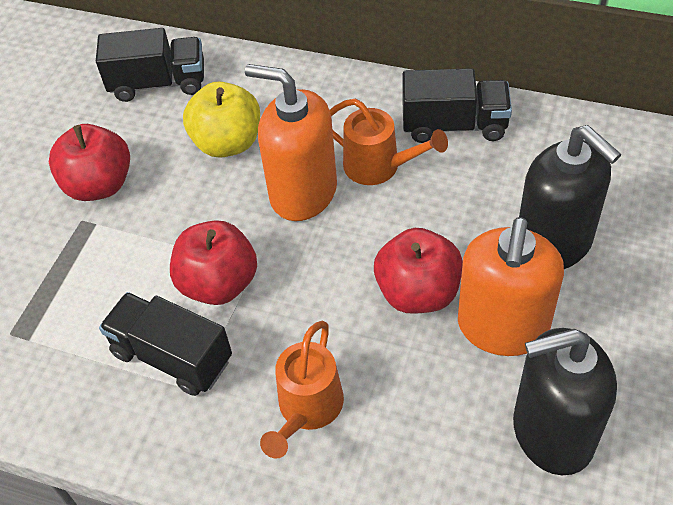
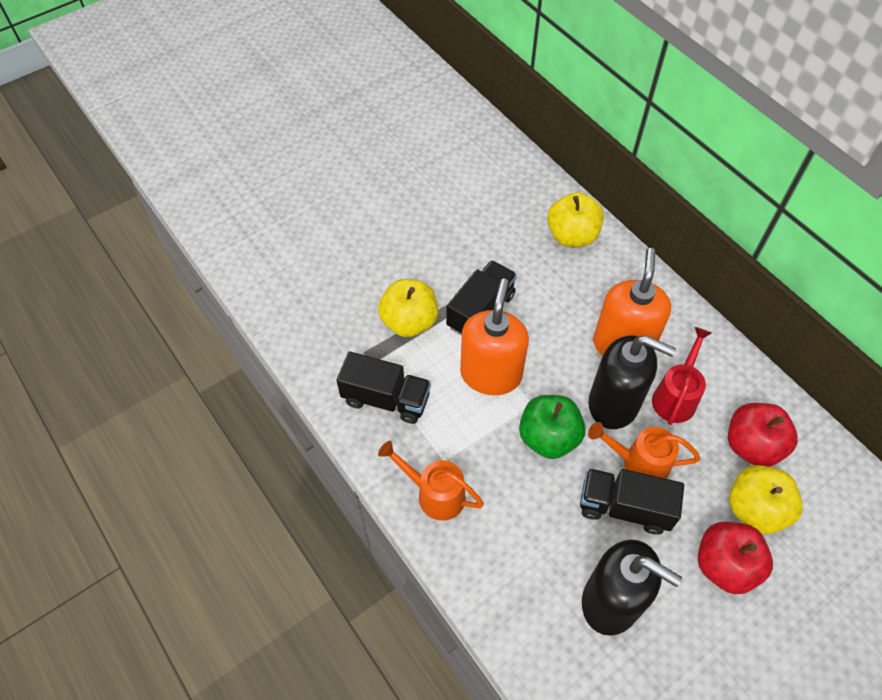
green apple: 0 -> 1
red apple: 3 -> 2
red watering can: 0 -> 1
yellow apple: 1 -> 3

